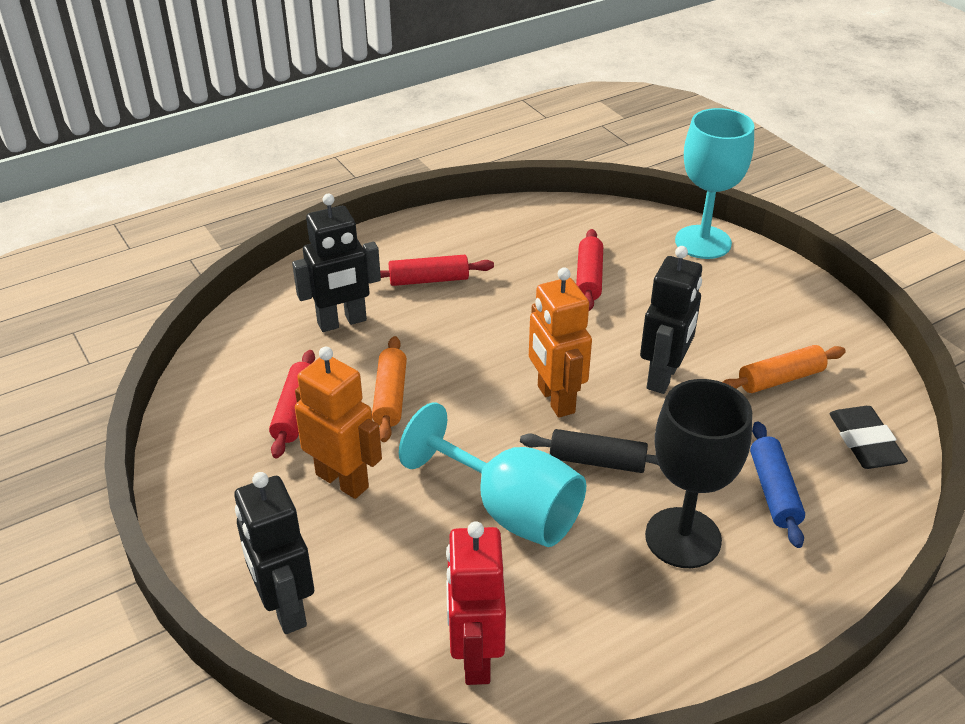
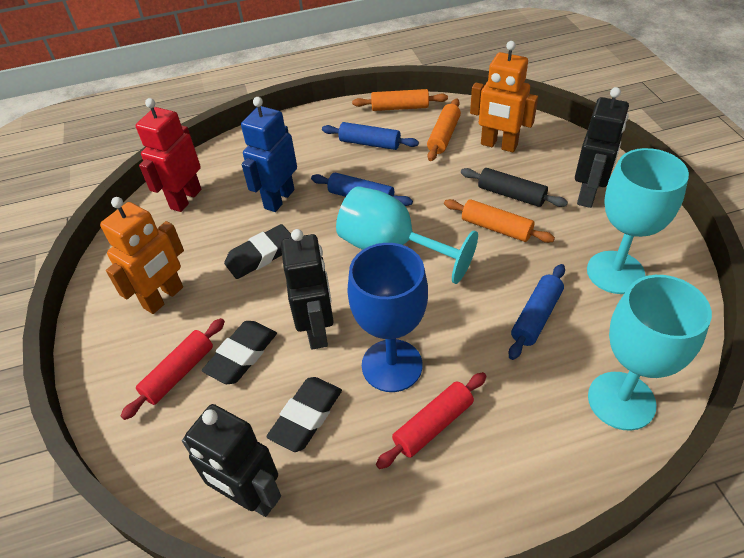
black eraser: 1 -> 3
black goblet: 1 -> 0
blue goblet: 0 -> 1
blue robot: 0 -> 1
blue rolling pin: 1 -> 3
orange rolling pin: 2 -> 3
red rolling pin: 3 -> 2
turquoise goblet: 2 -> 3

